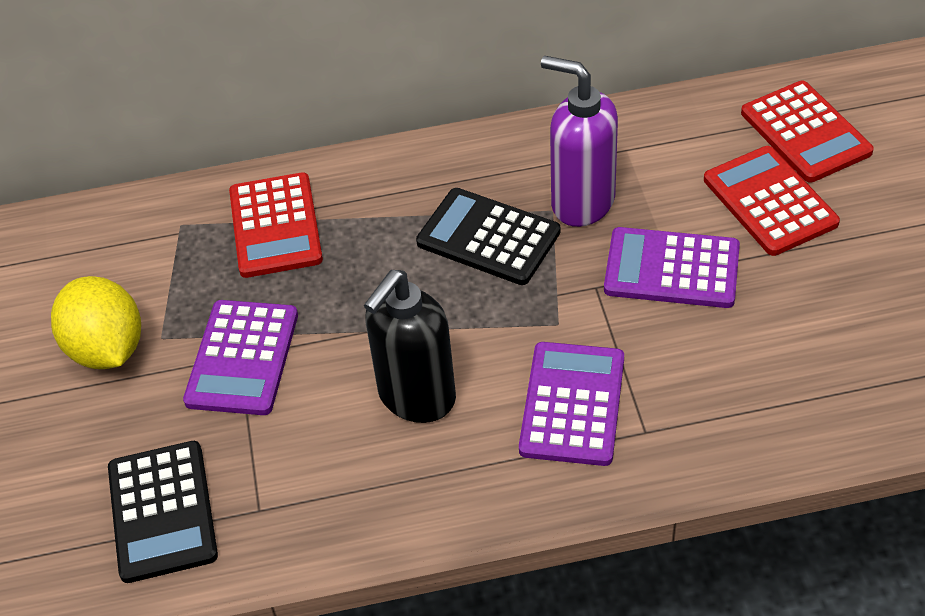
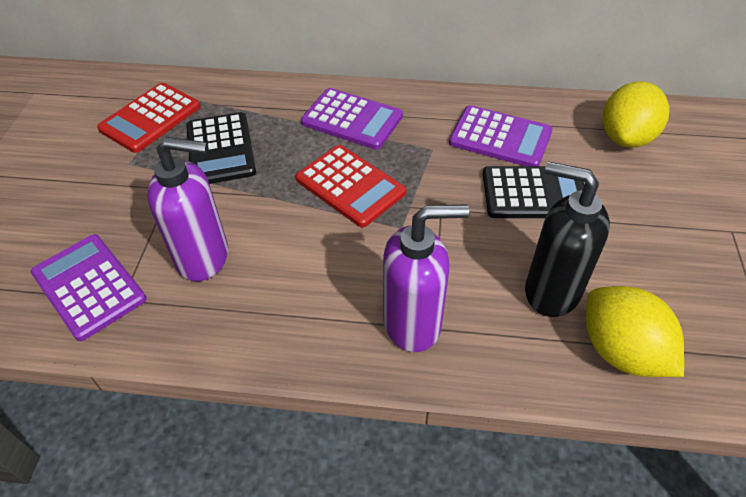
purple soap dispenser: 1 -> 2
red calculator: 3 -> 2
yellow lemon: 1 -> 2

